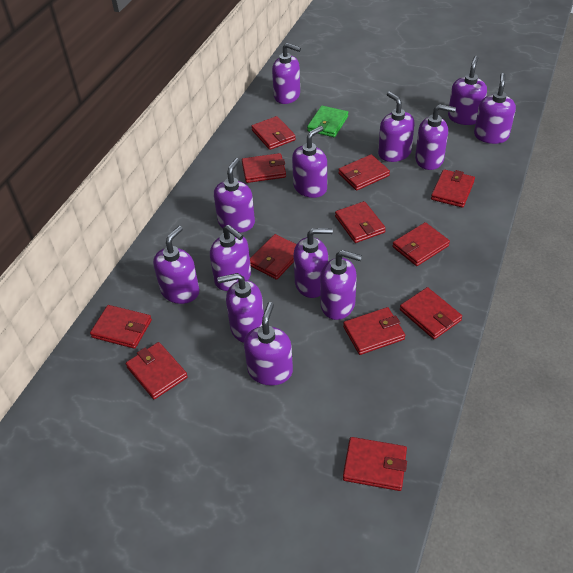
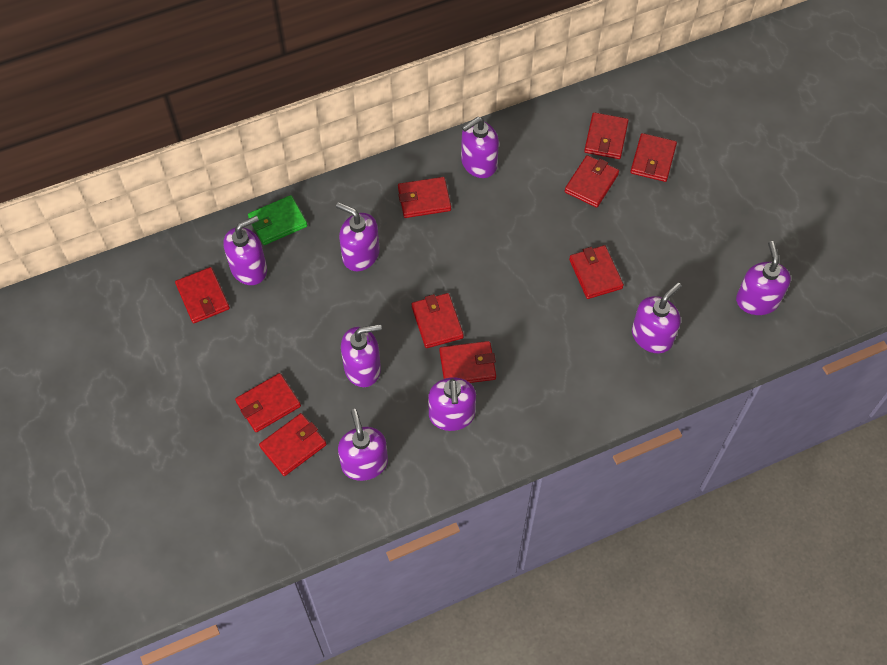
purple soap dispenser: 13 -> 8
red wallet: 12 -> 10

